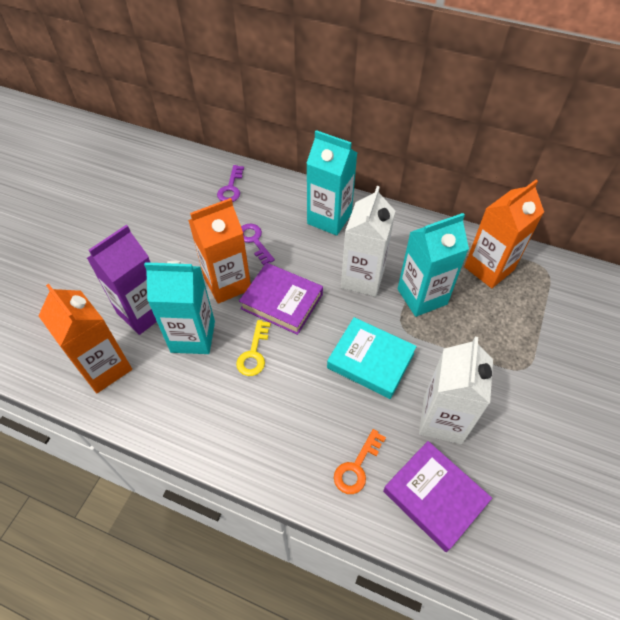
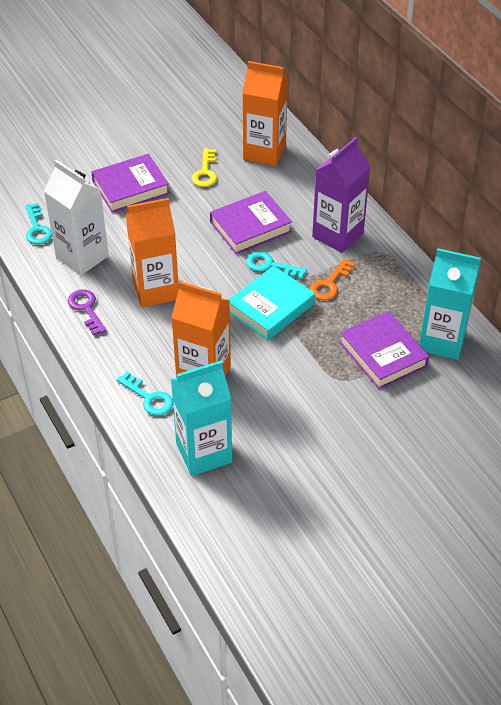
purple book: 2 -> 3
purple key: 2 -> 1
turquoise carton: 3 -> 2
turquoise key: 0 -> 3
white carton: 2 -> 1

